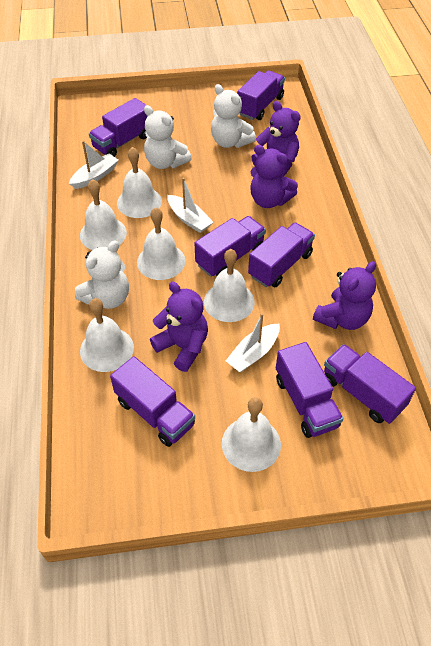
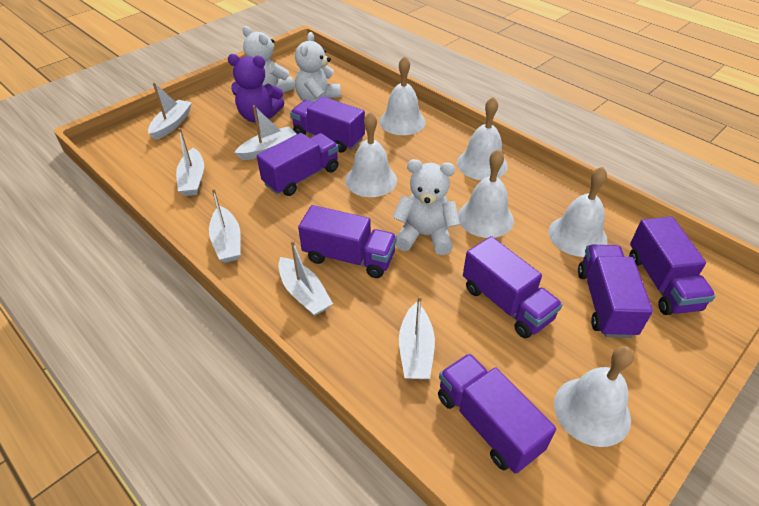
purple teddy bear: 4 -> 1
white boat: 3 -> 6

